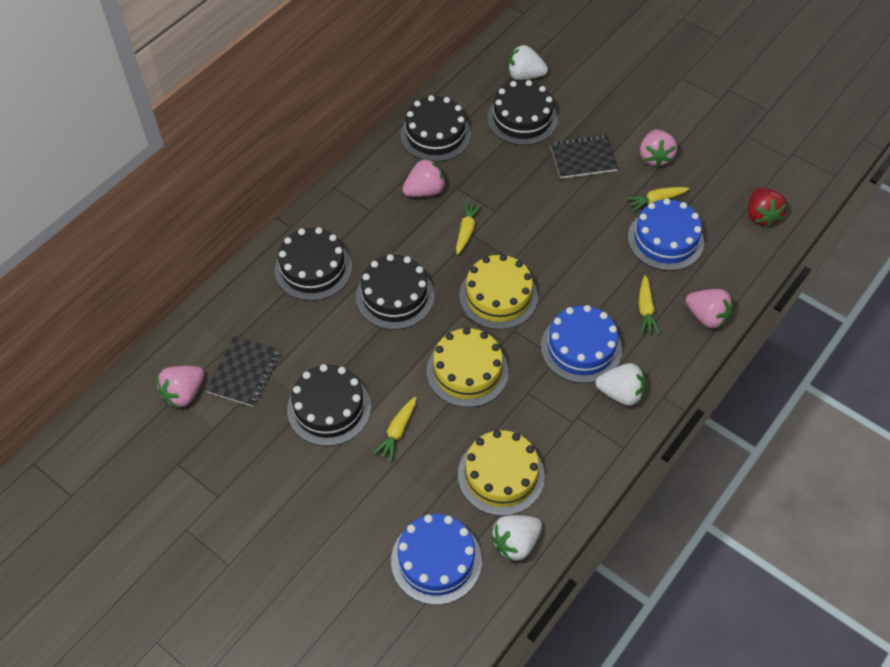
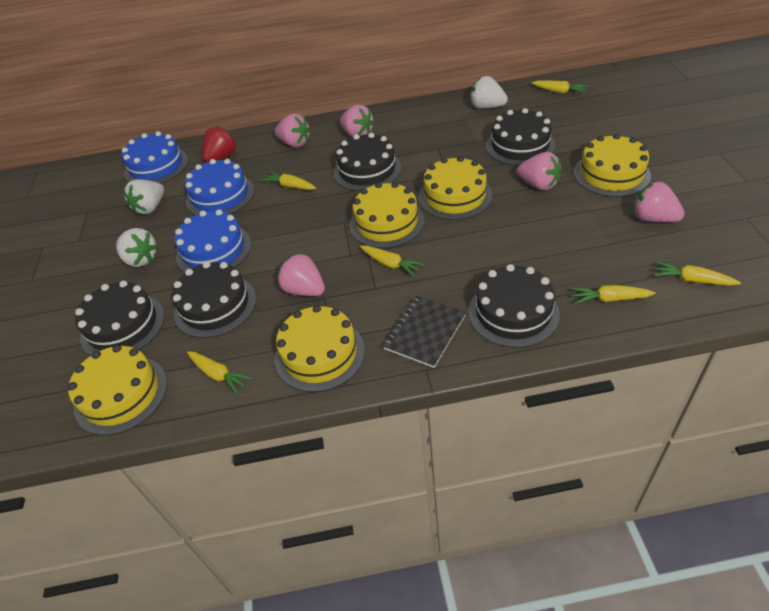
black notebook: 2 -> 1
pink strawberry: 4 -> 5
yellow cake: 3 -> 5
yellow carrot: 4 -> 6

